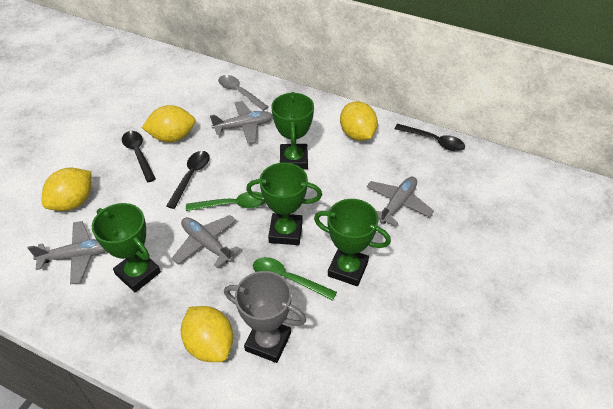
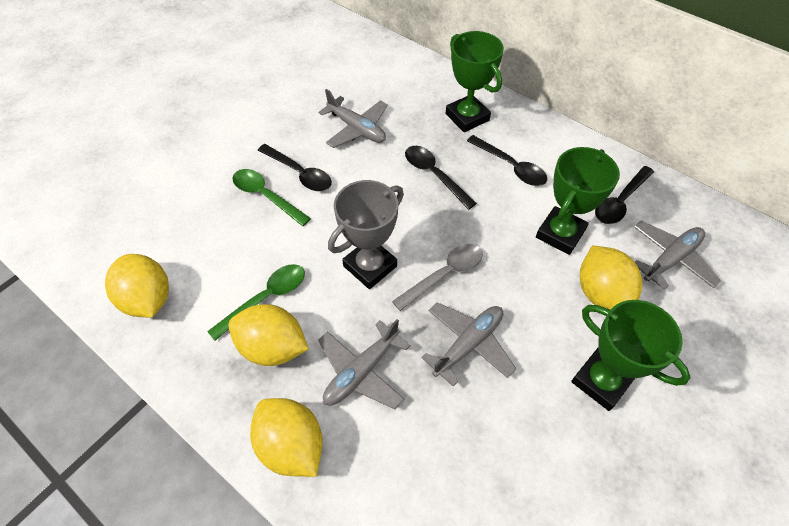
black spoon: 3 -> 4
green trophy: 4 -> 3

